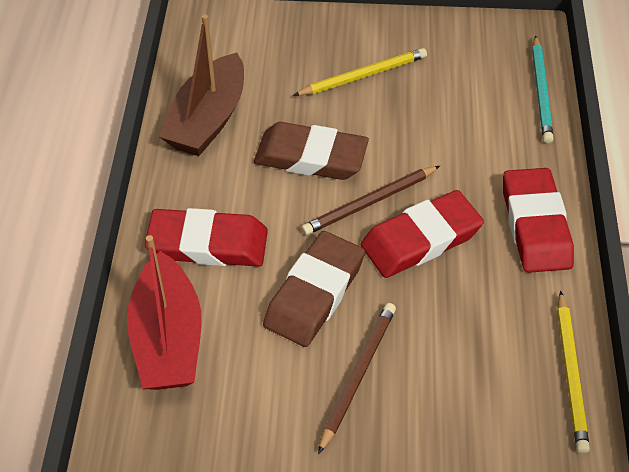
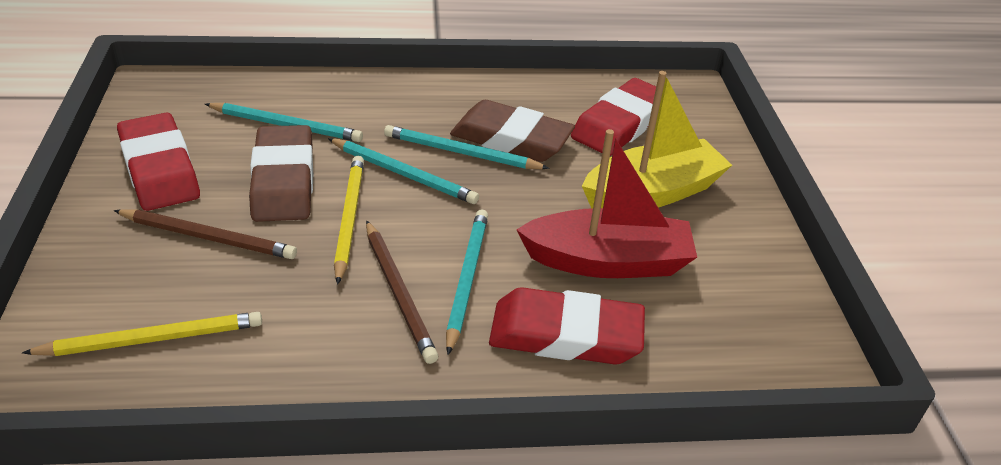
brown boat: 1 -> 0
turquoise pencil: 1 -> 4
yellow boat: 0 -> 1

